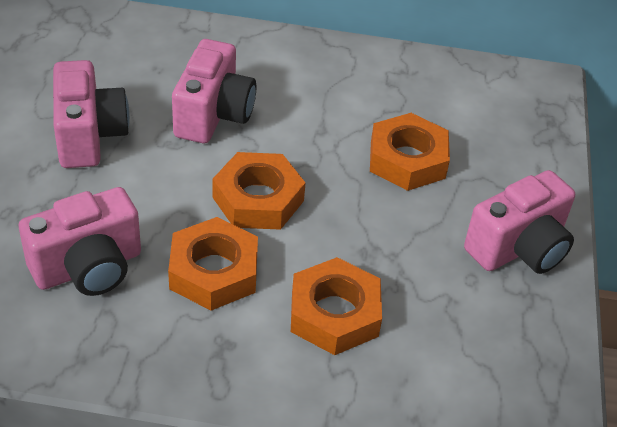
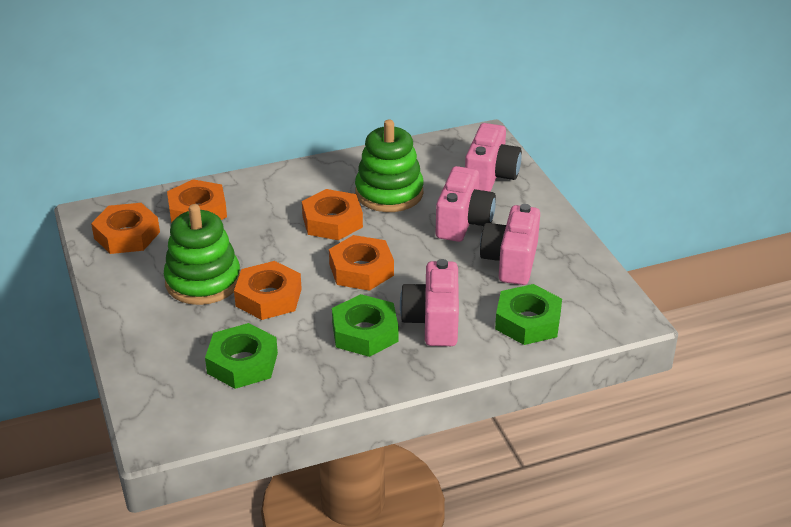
green nut: 0 -> 3
green stacking toy: 0 -> 2
orange nut: 4 -> 5

